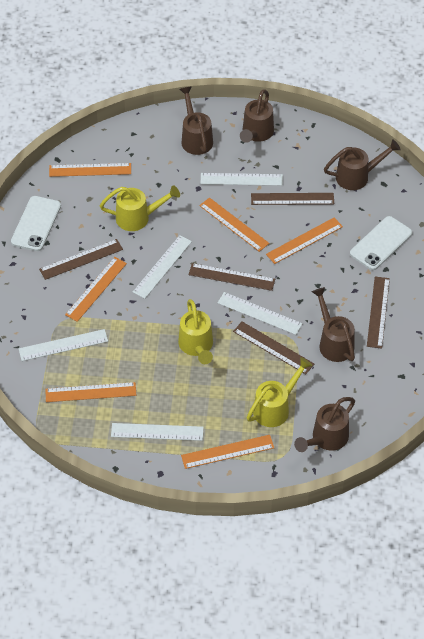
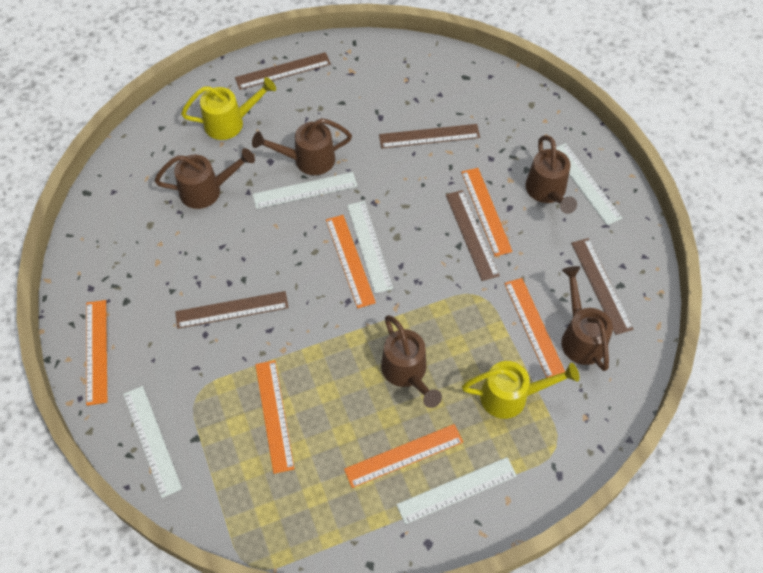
white phone: 2 -> 0
yellow watering can: 3 -> 2

